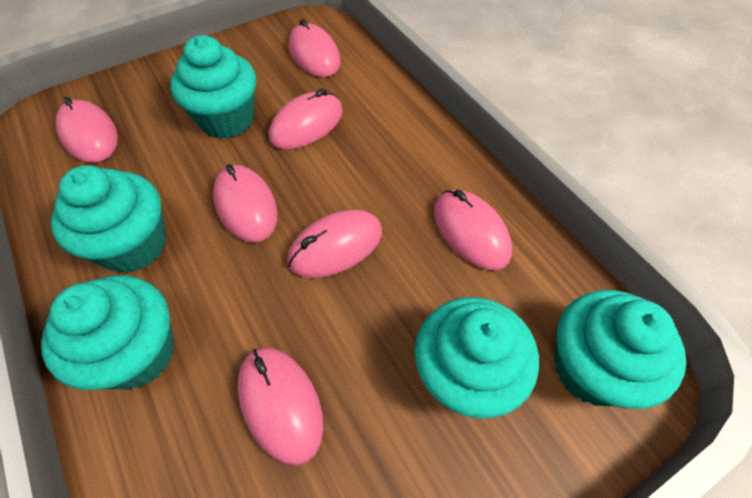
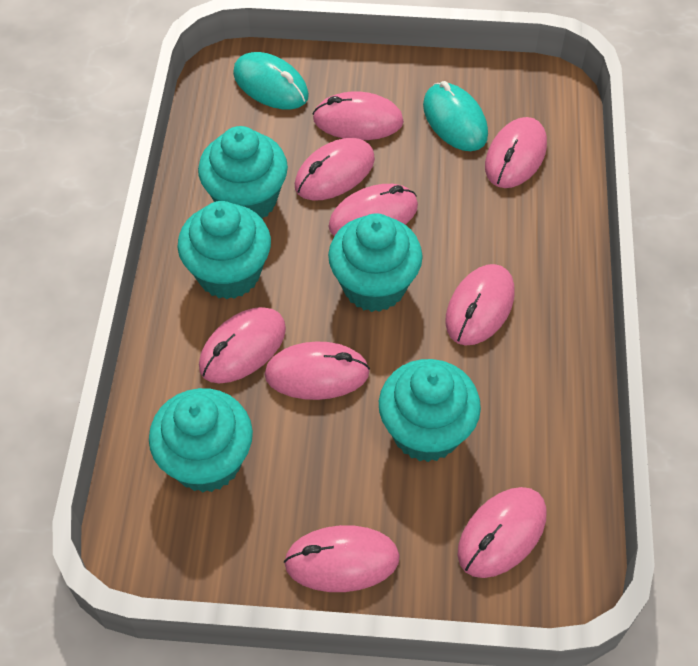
pink mouse: 7 -> 9
turquoise mouse: 0 -> 2

